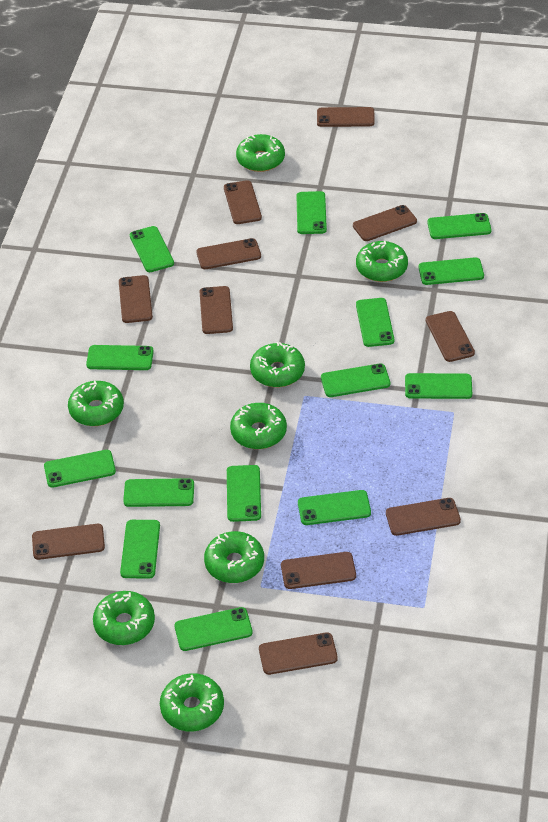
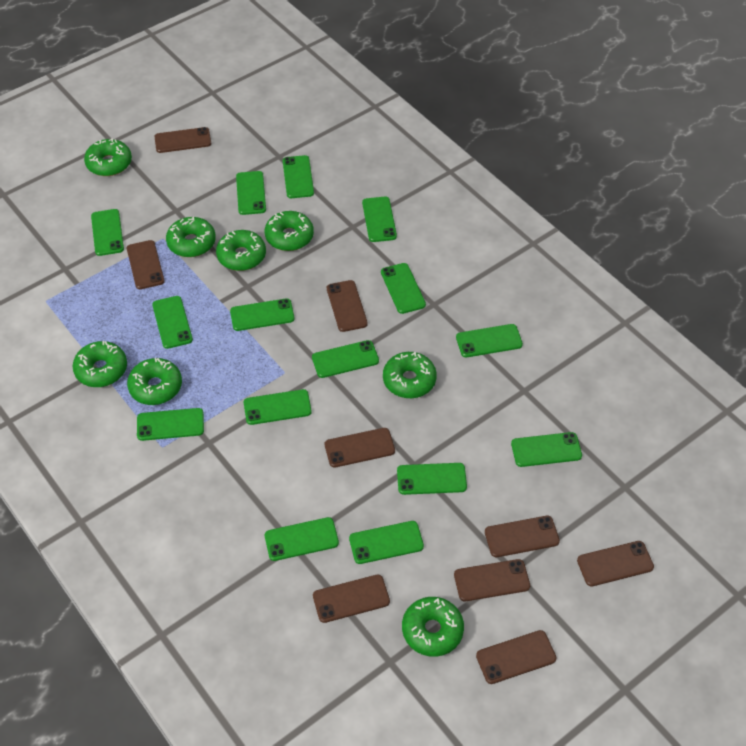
brown phone: 11 -> 9
green phone: 14 -> 15

